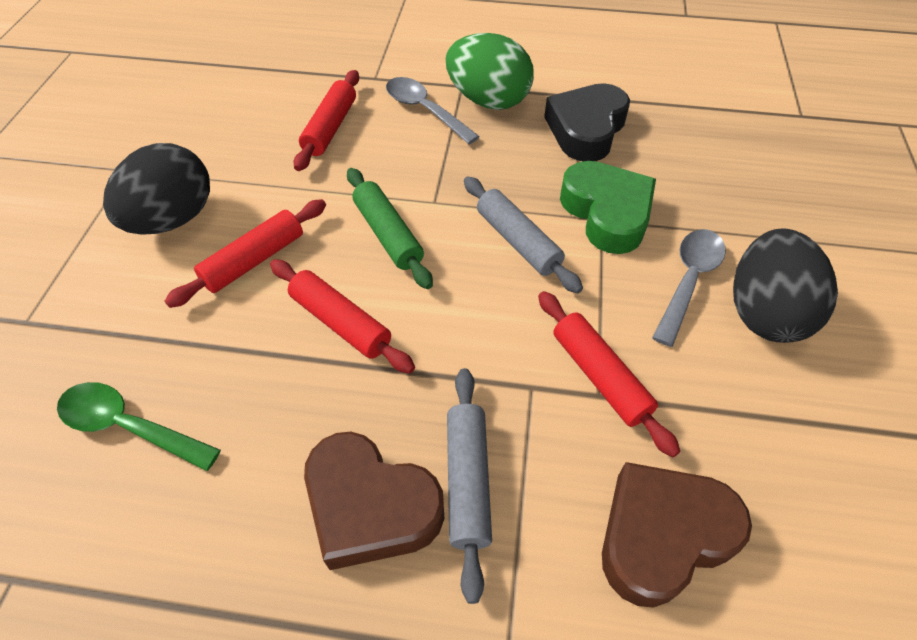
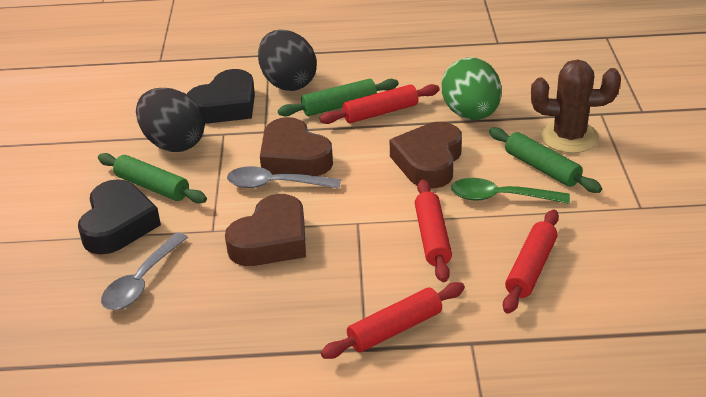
black heart: 1 -> 2
brown cactus: 0 -> 1
brown heart: 2 -> 3
green heart: 1 -> 0
green rolling pin: 1 -> 3
grey rolling pin: 2 -> 0

